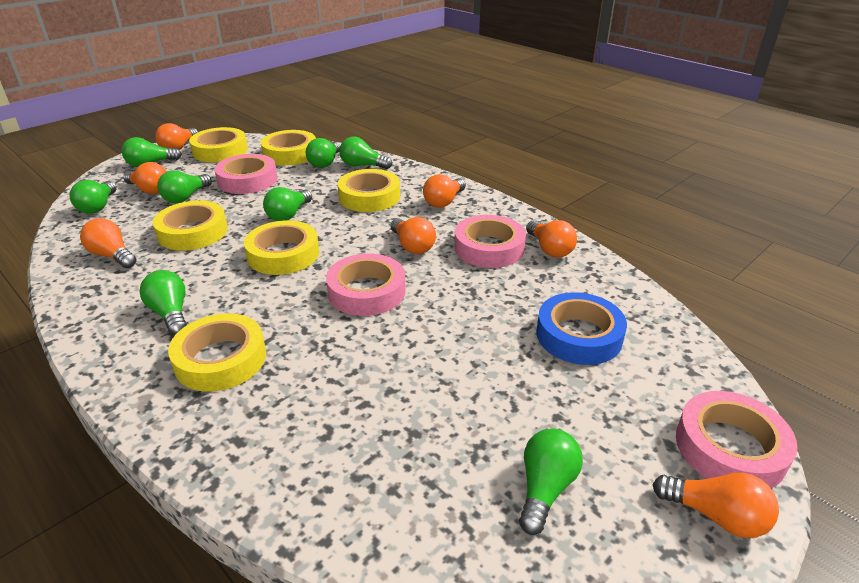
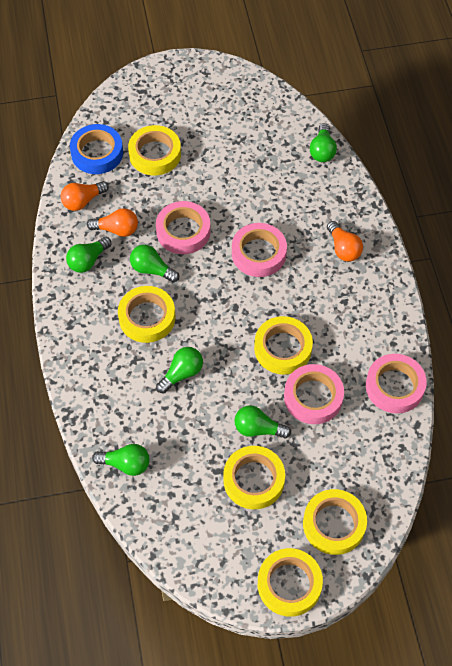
green light bulb: 8 -> 6
orange light bulb: 7 -> 3

